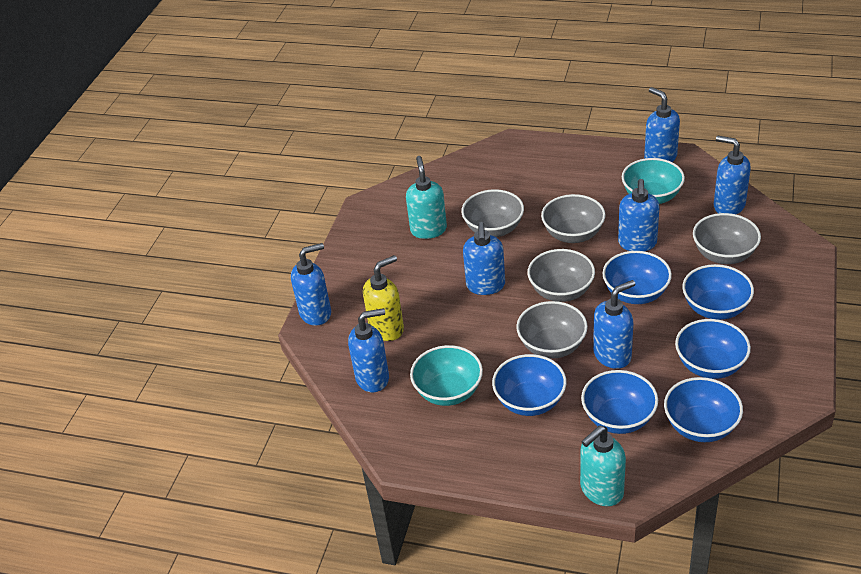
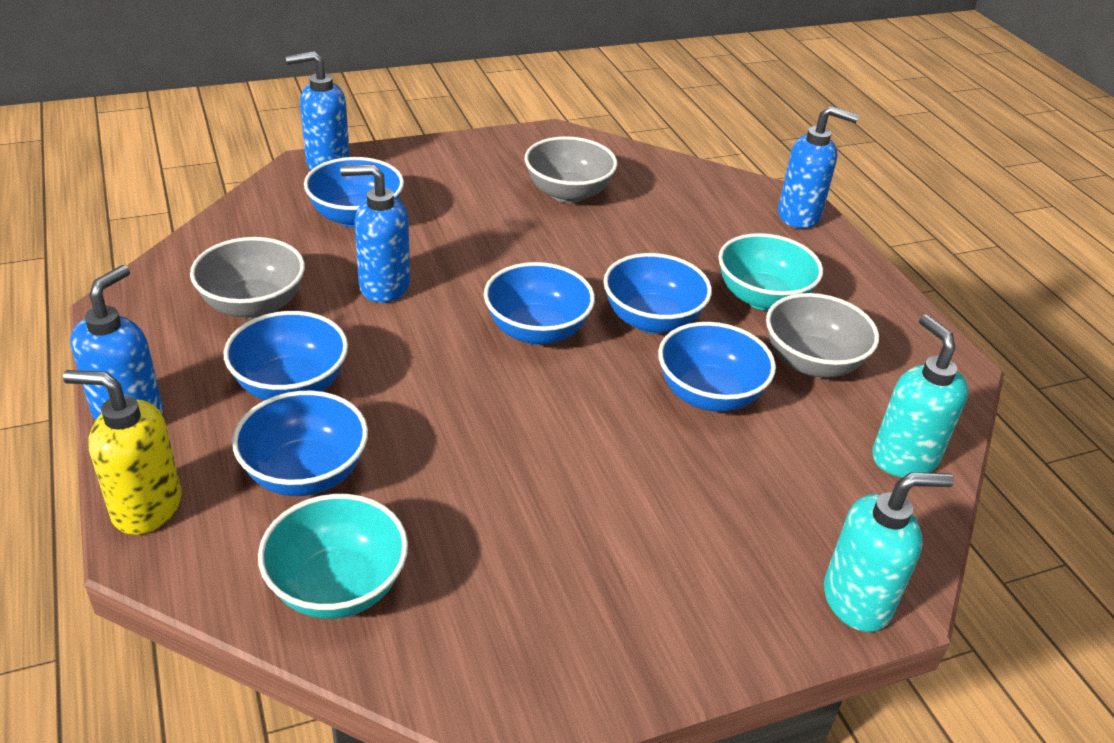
blue soap dispenser: 7 -> 4
grey bowl: 5 -> 3

